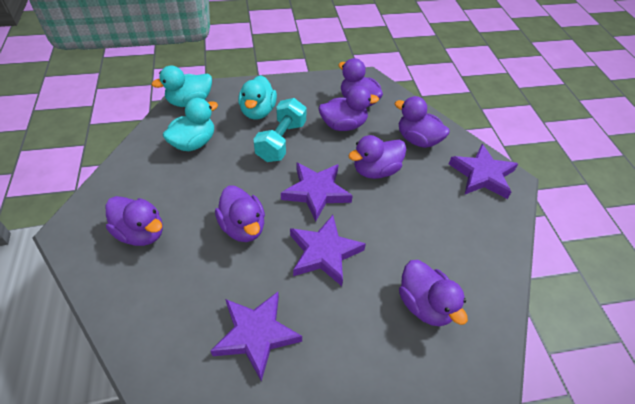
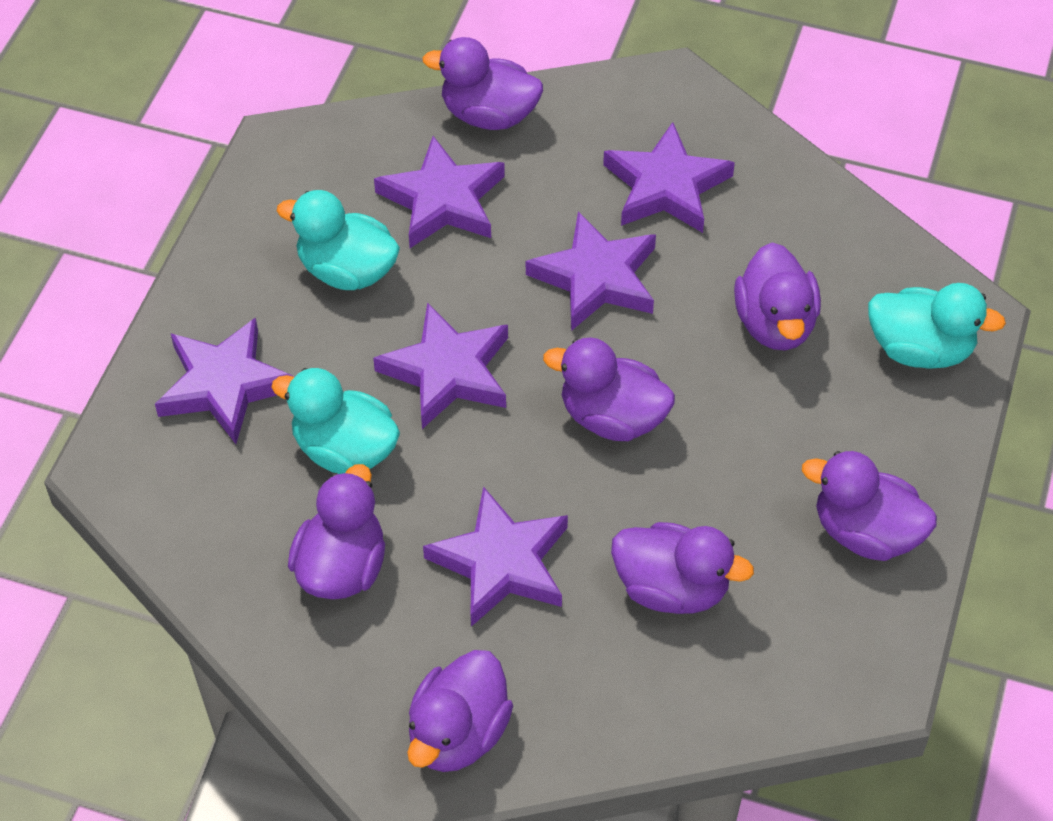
purple star: 4 -> 6
turquoise dumbbell: 1 -> 0

